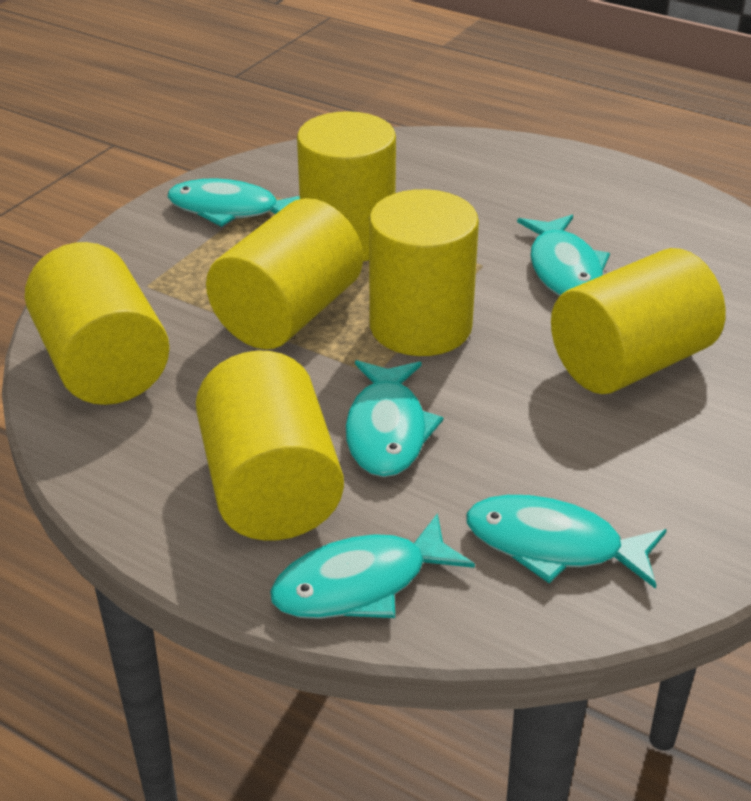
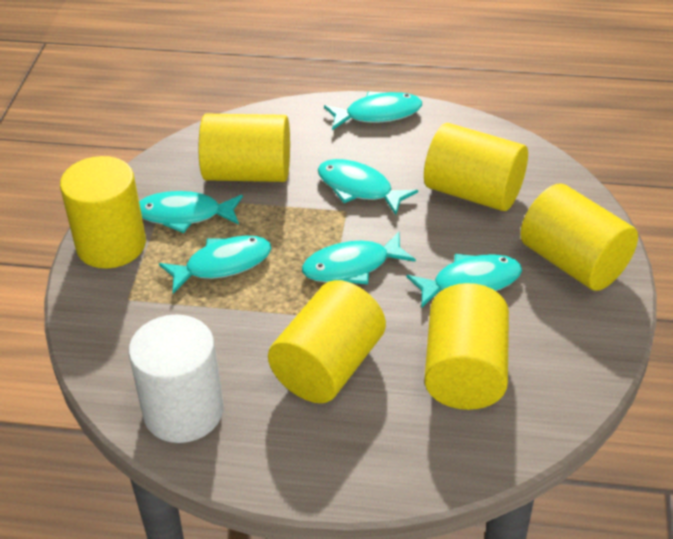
turquoise fish: 5 -> 6
white cylinder: 0 -> 1

